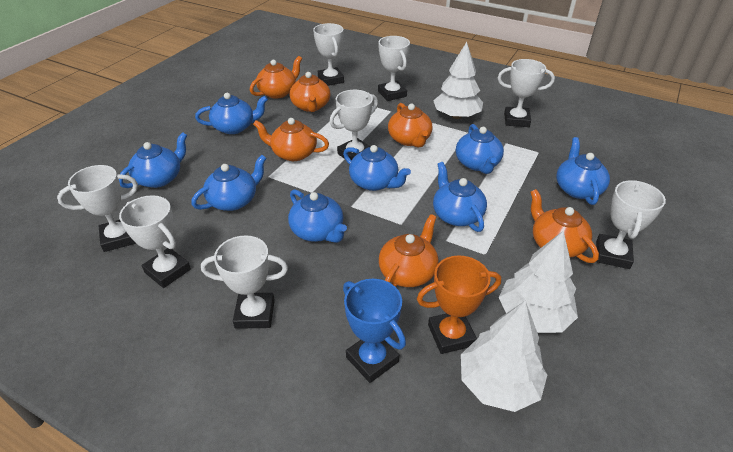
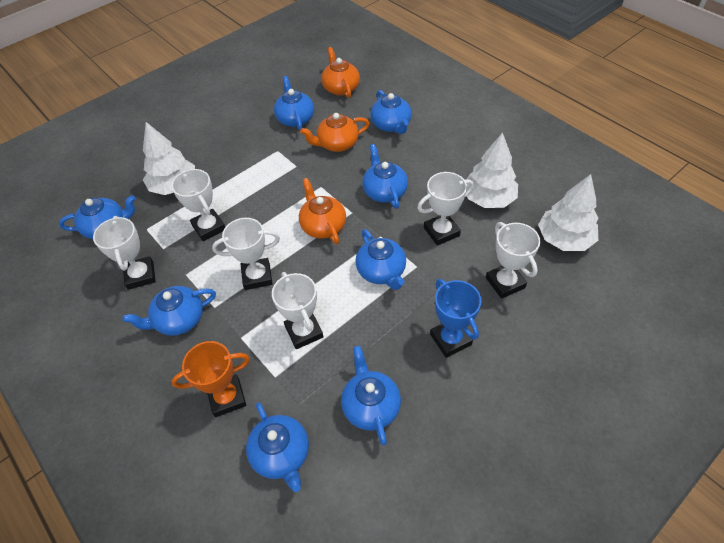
orange teapot: 6 -> 3
white trophy: 8 -> 6

